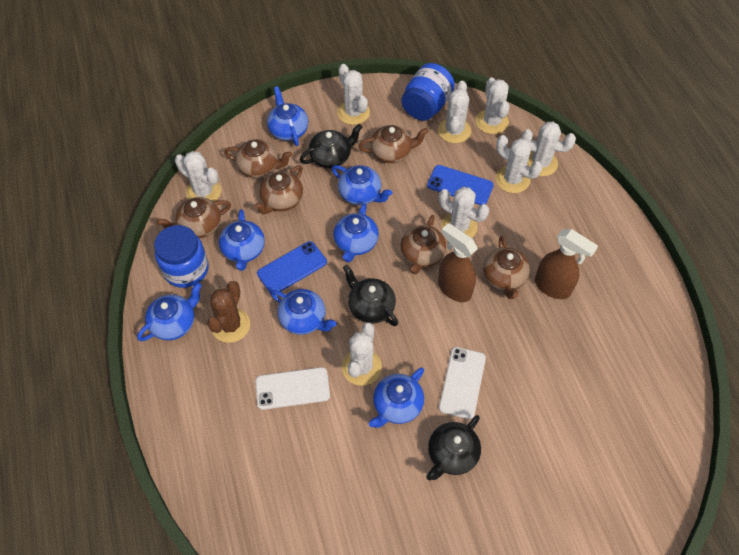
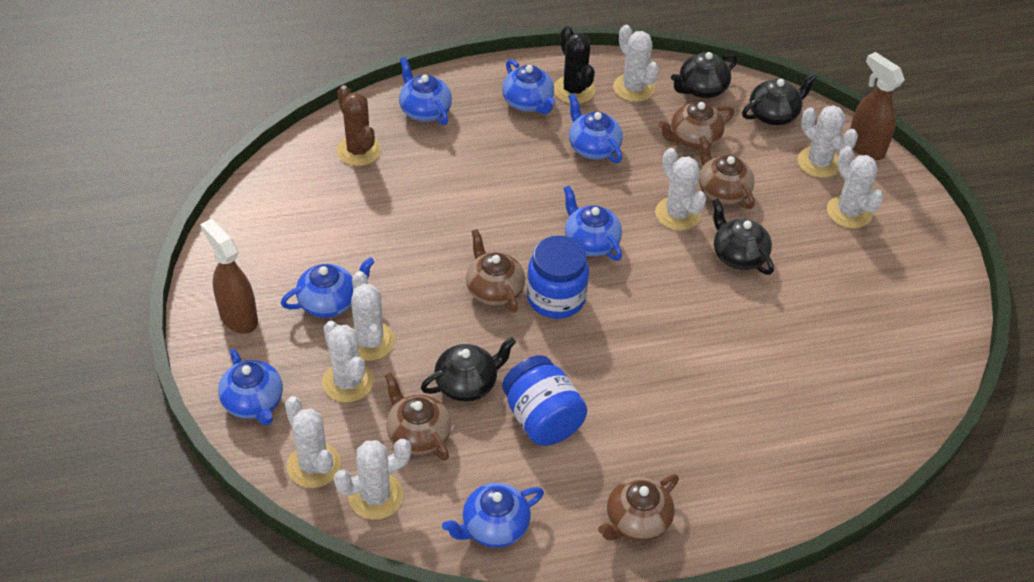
black cactus: 0 -> 1
black teapot: 3 -> 4
blue phone: 2 -> 0
brown teapot: 6 -> 5
white phone: 2 -> 0

